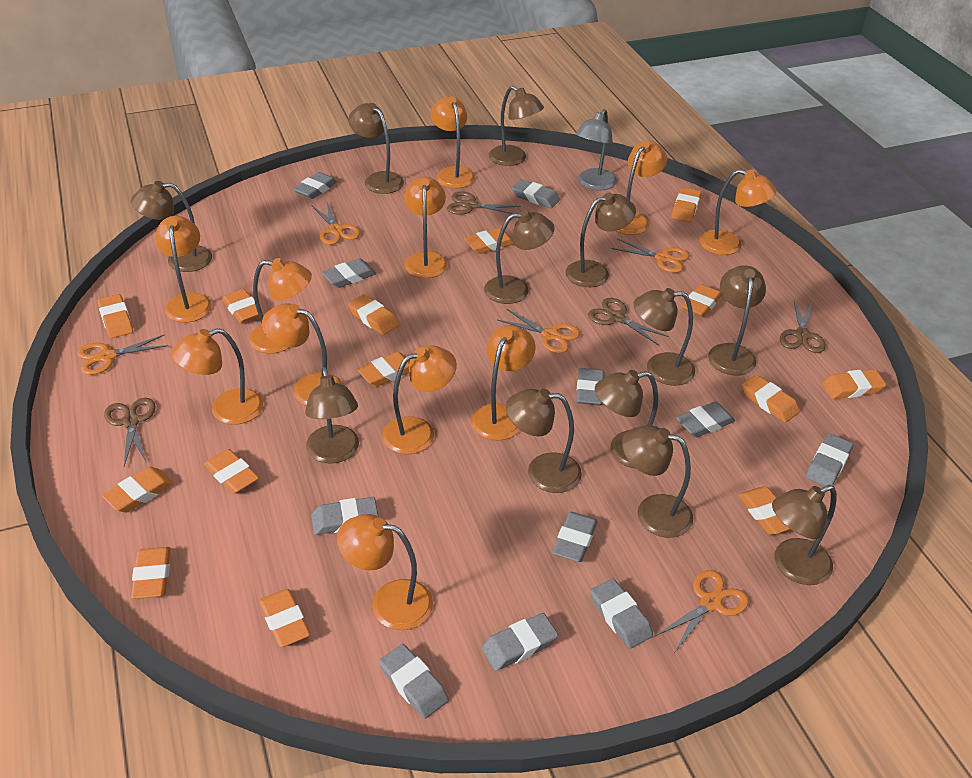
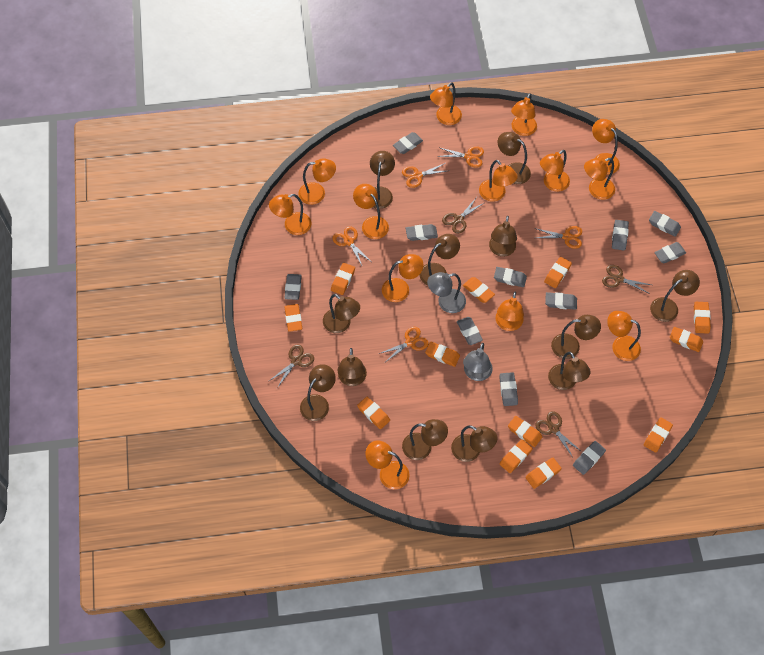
grey lamp: 1 -> 2
orange eraser: 14 -> 12
orange lamp: 11 -> 13

